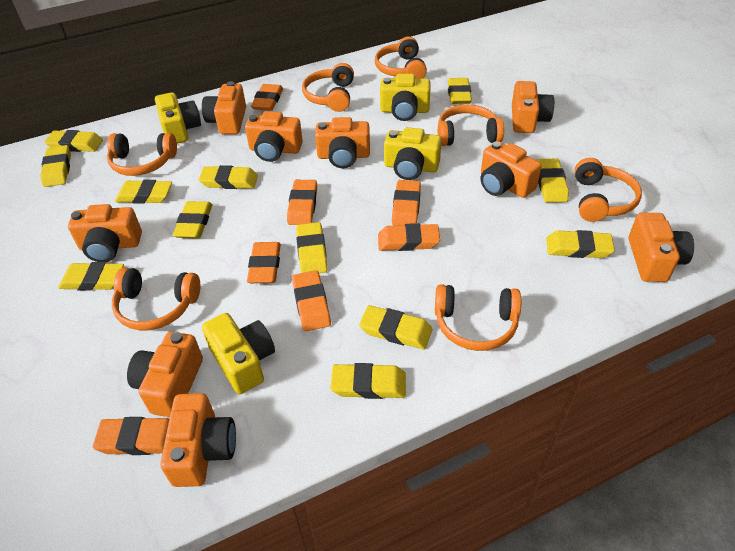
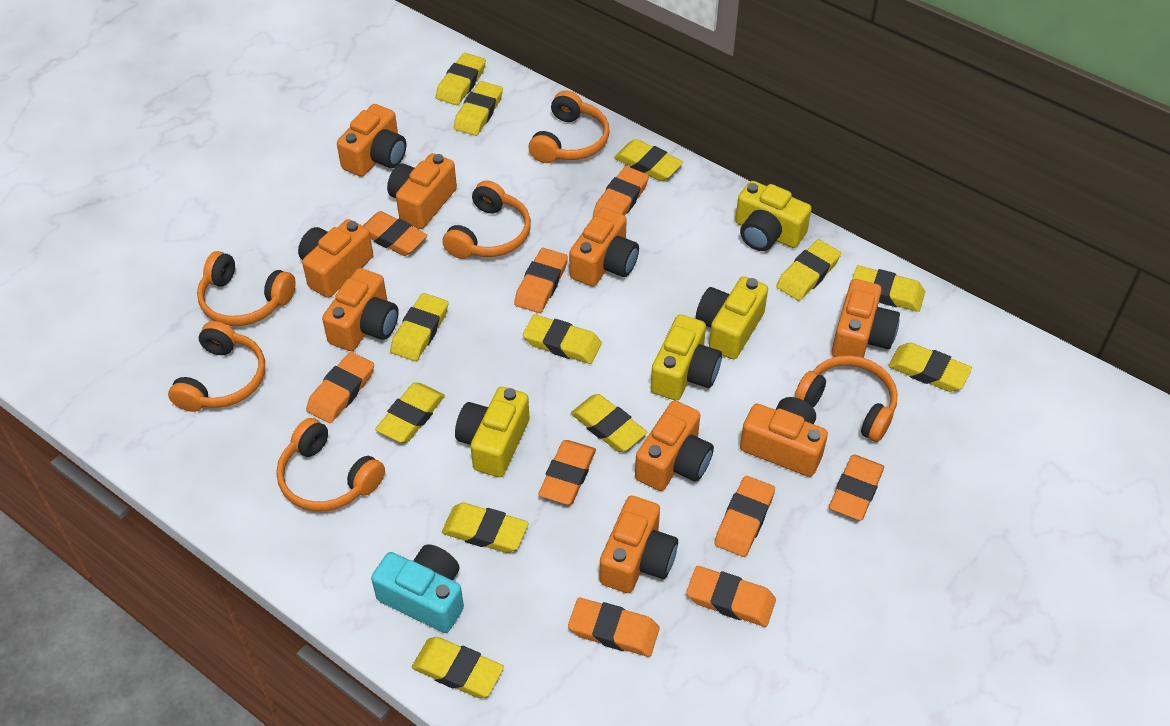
orange eraser: 7 -> 9
orange headphones: 7 -> 6
turquoise camera: 0 -> 1

